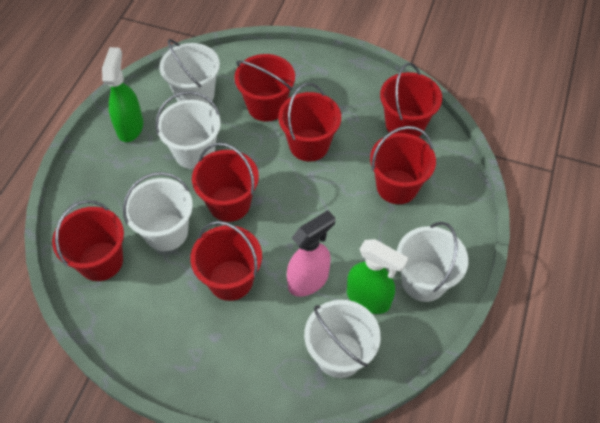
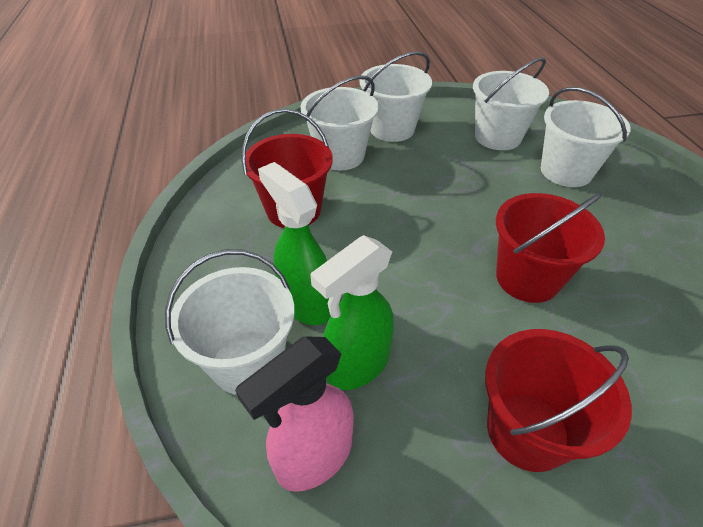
red bucket: 7 -> 3

